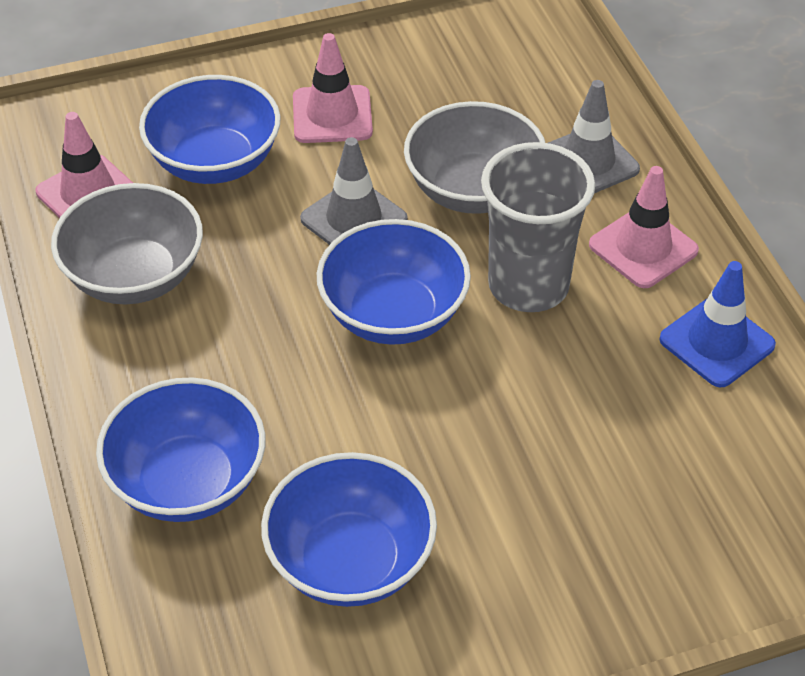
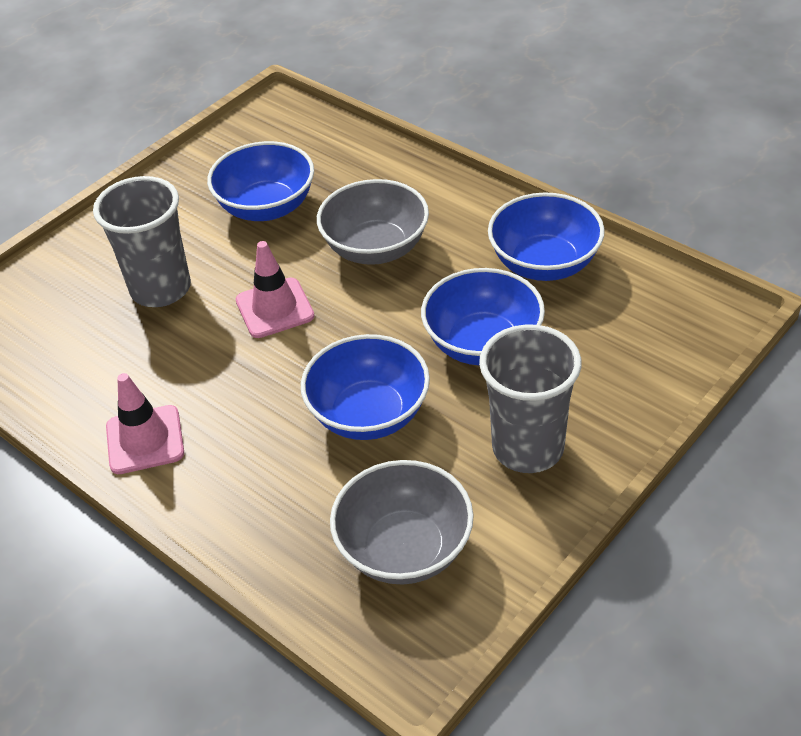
blue traffic cone: 1 -> 0
grey cup: 1 -> 2
grey traffic cone: 2 -> 0
pink traffic cone: 3 -> 2

